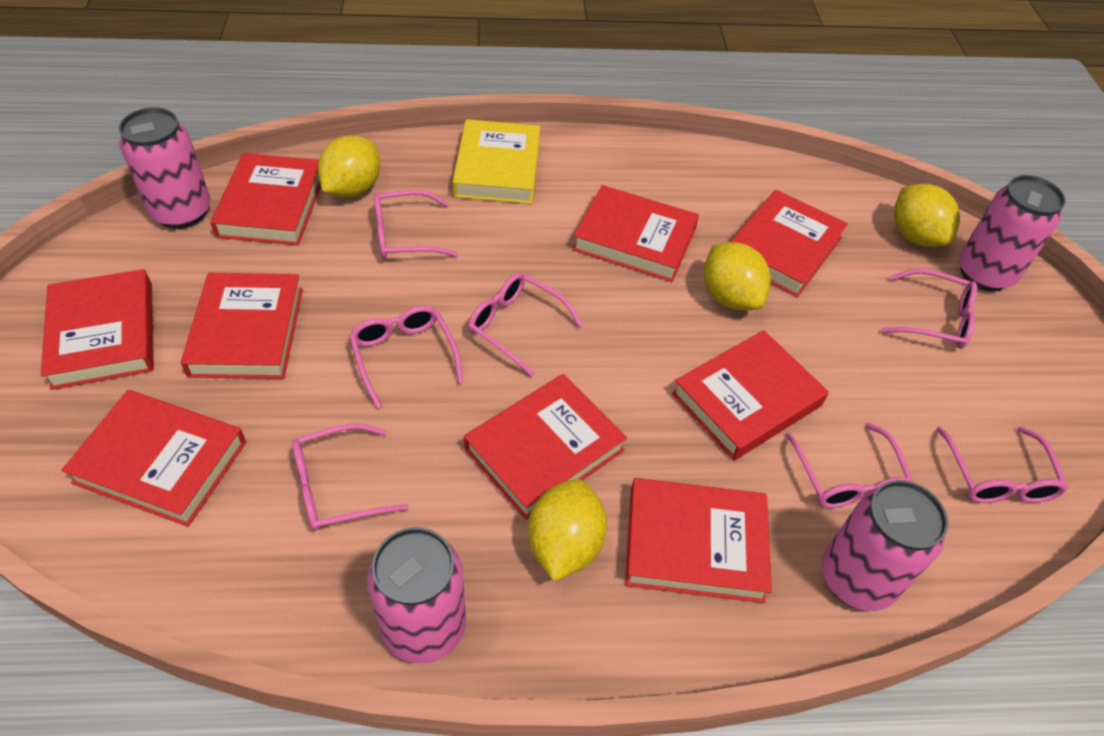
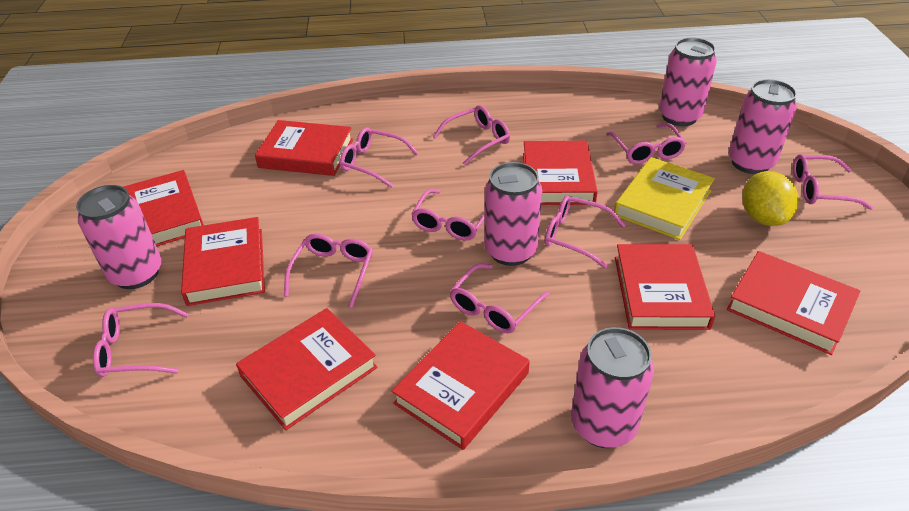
pink can: 4 -> 5
pink glasses: 7 -> 9
red book: 9 -> 8
yellow lemon: 4 -> 1

